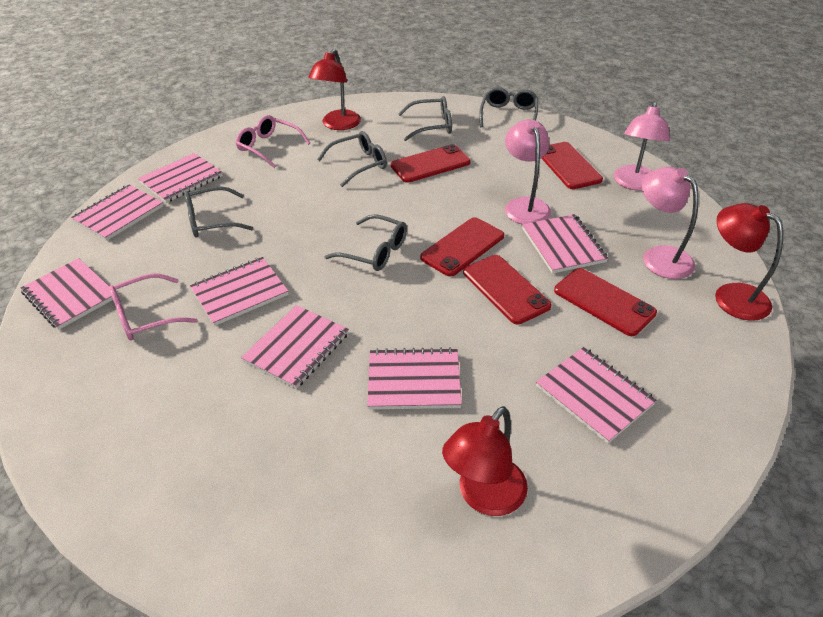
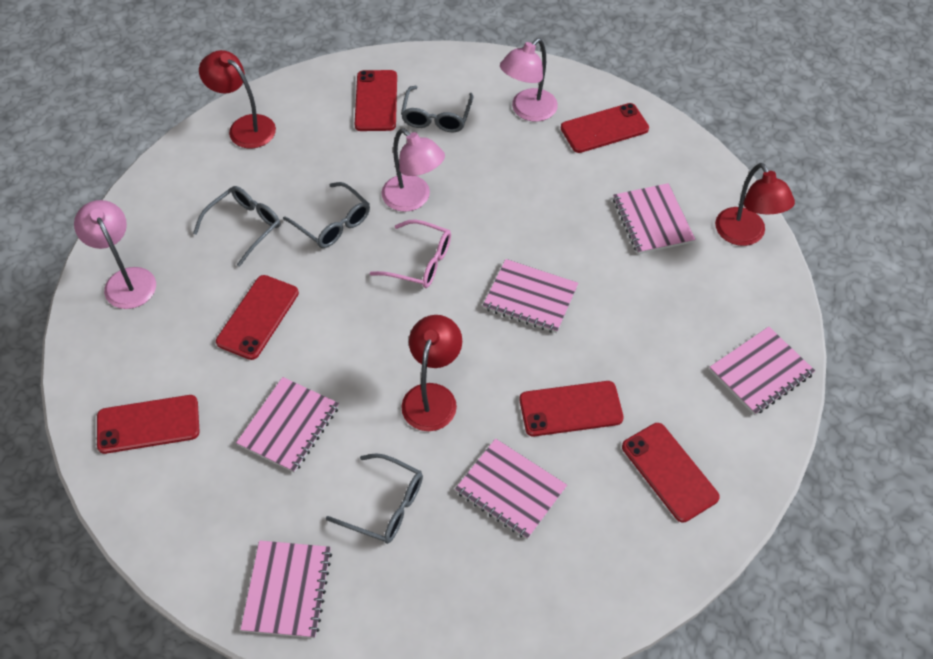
grey glasses: 5 -> 4
pink glasses: 2 -> 1
pink notebook: 8 -> 6
red phone: 5 -> 6

